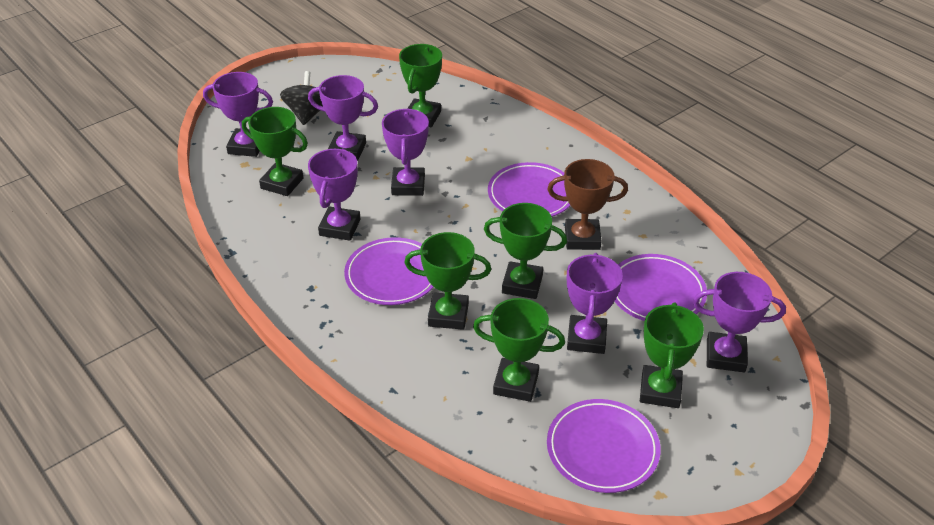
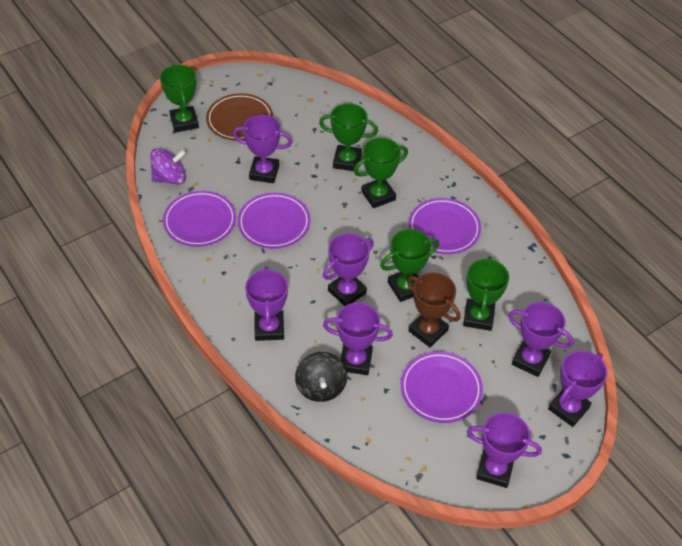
brown plate: 0 -> 1
green trophy: 6 -> 5
purple spinning top: 0 -> 1
purple trophy: 6 -> 7

